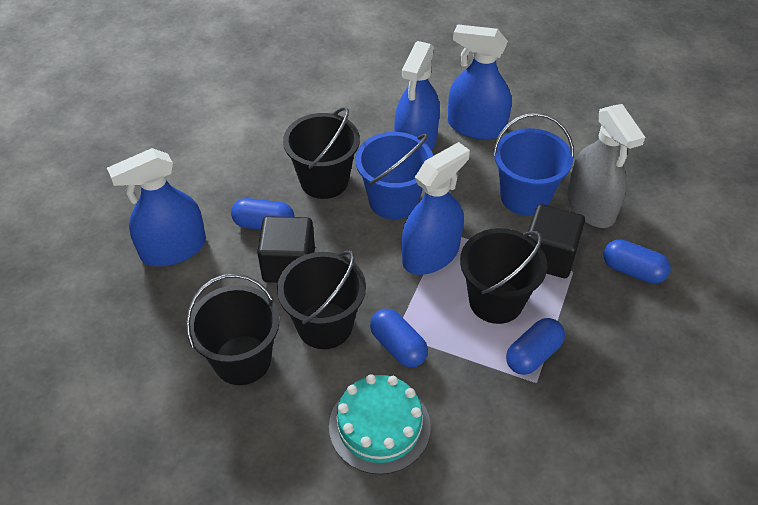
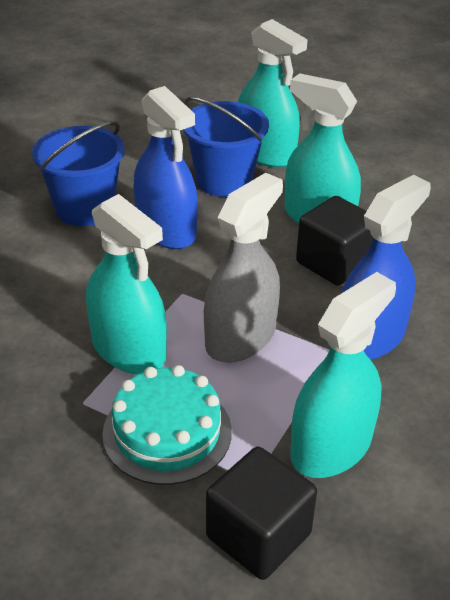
black bucket: 4 -> 0
blue capsule: 4 -> 0
blue spray bottle: 4 -> 2
turquoise spray bottle: 0 -> 4

